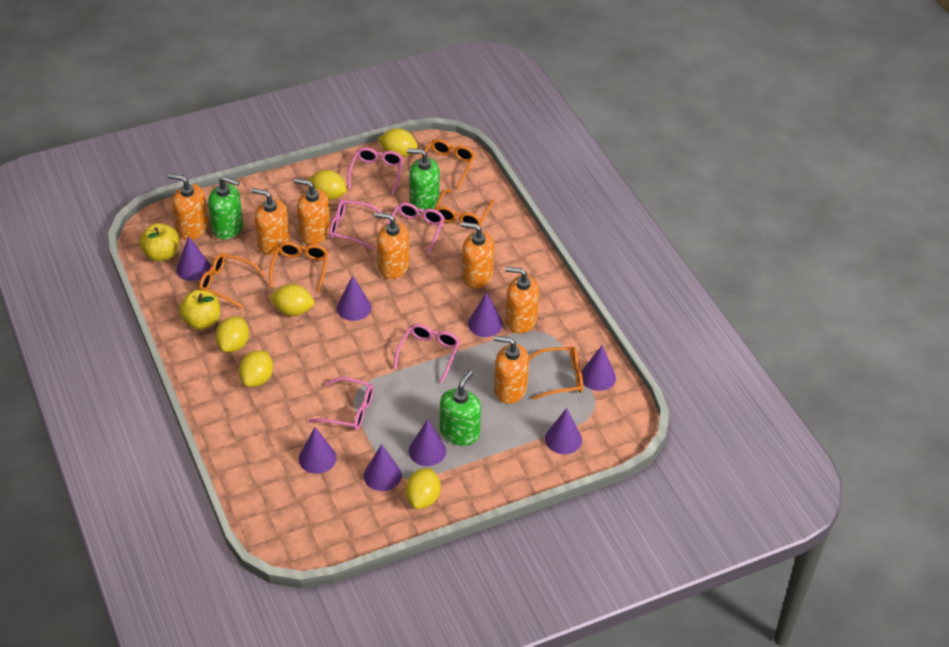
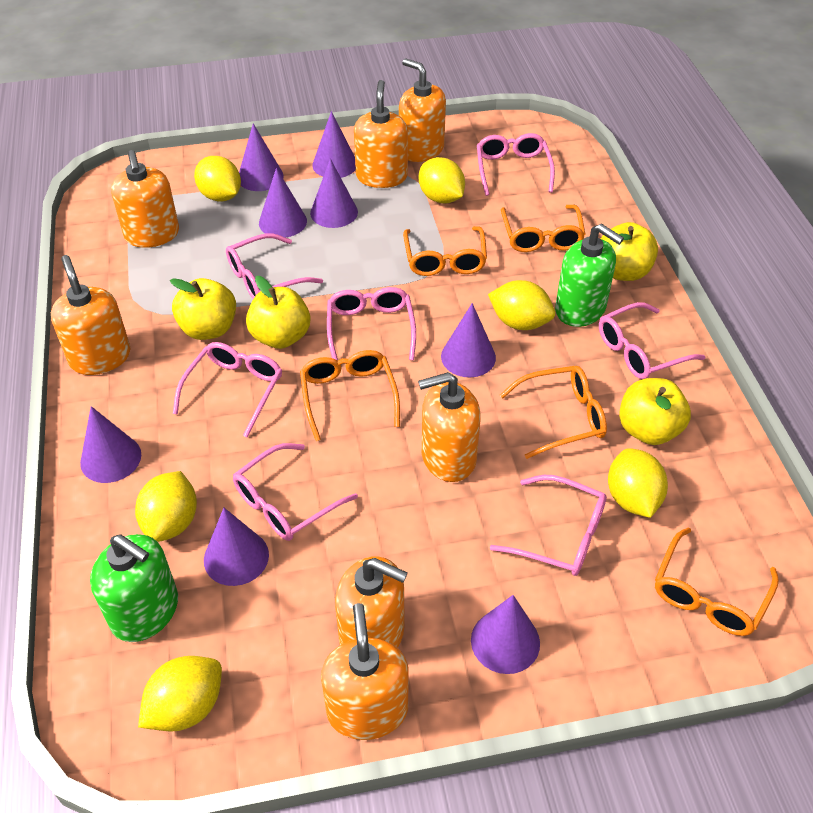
green soap dispenser: 3 -> 2
pink glasses: 5 -> 7
yellow apple: 2 -> 4

